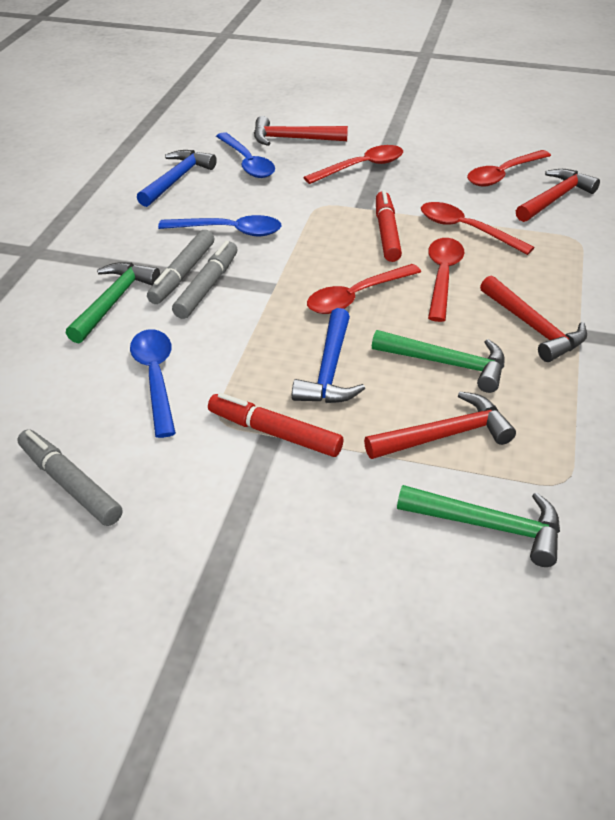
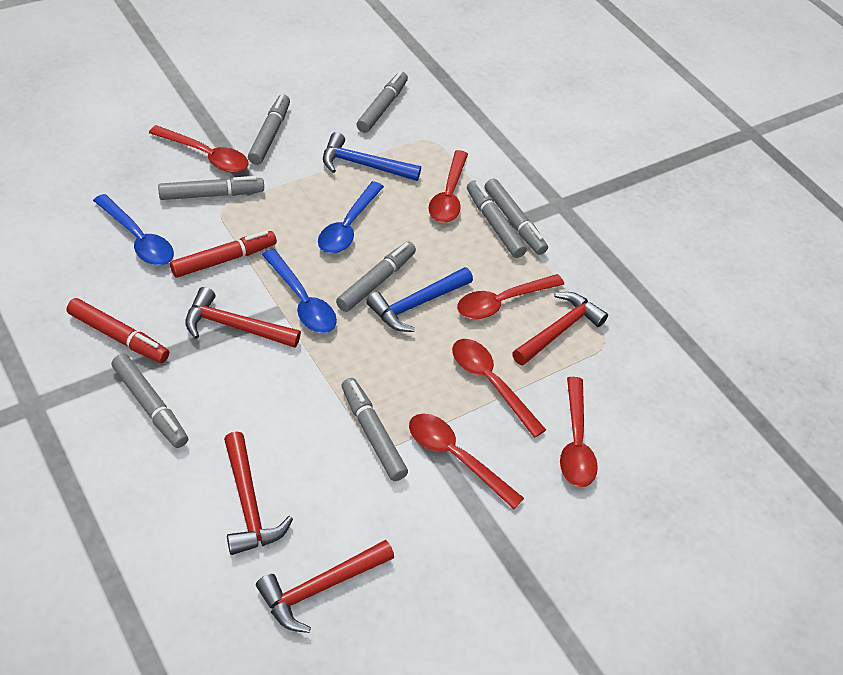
green hammer: 3 -> 0
grey marker: 3 -> 8
red spoon: 5 -> 6

